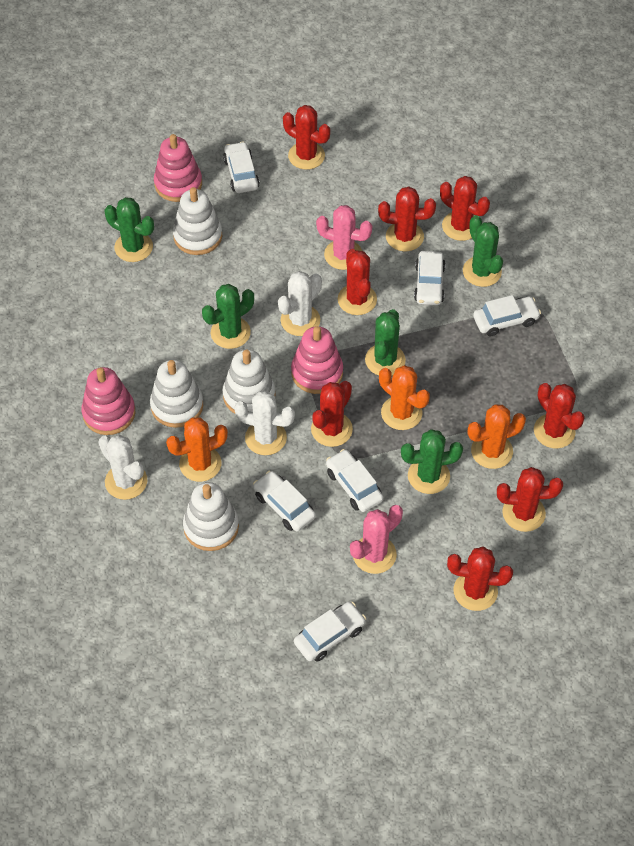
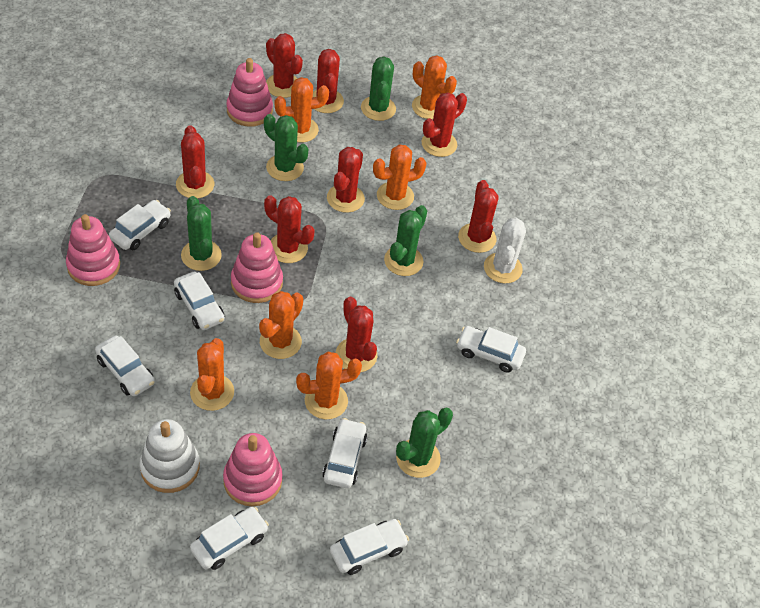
orange cactus: 3 -> 6
pink cactus: 2 -> 0
pink stacking toy: 3 -> 4
white cactus: 3 -> 1
white car: 6 -> 7
white stacking toy: 4 -> 1

